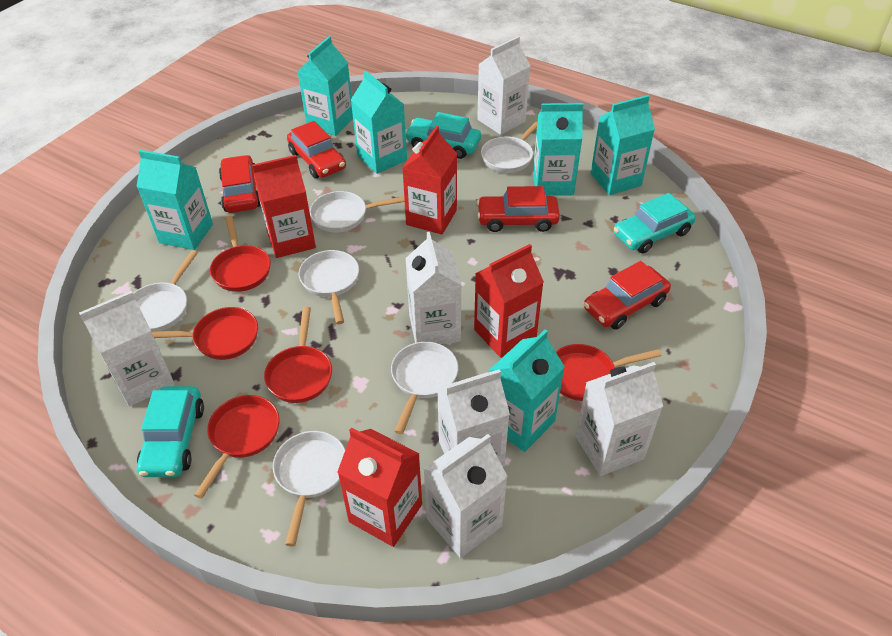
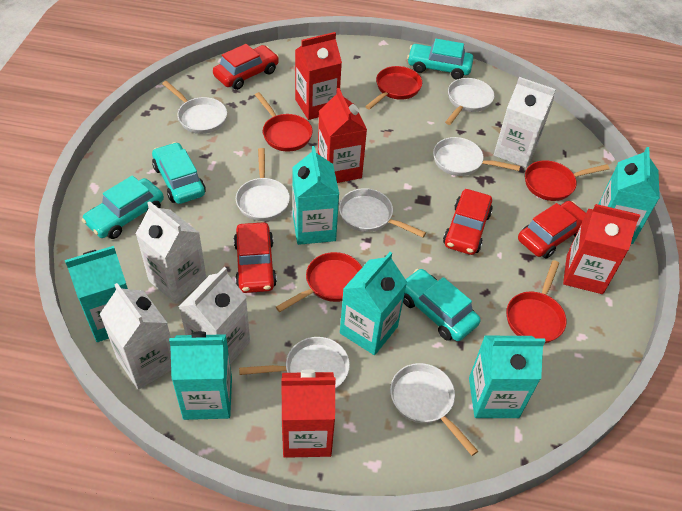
turquoise car: 3 -> 4
white carton: 6 -> 4
white pan: 6 -> 7

